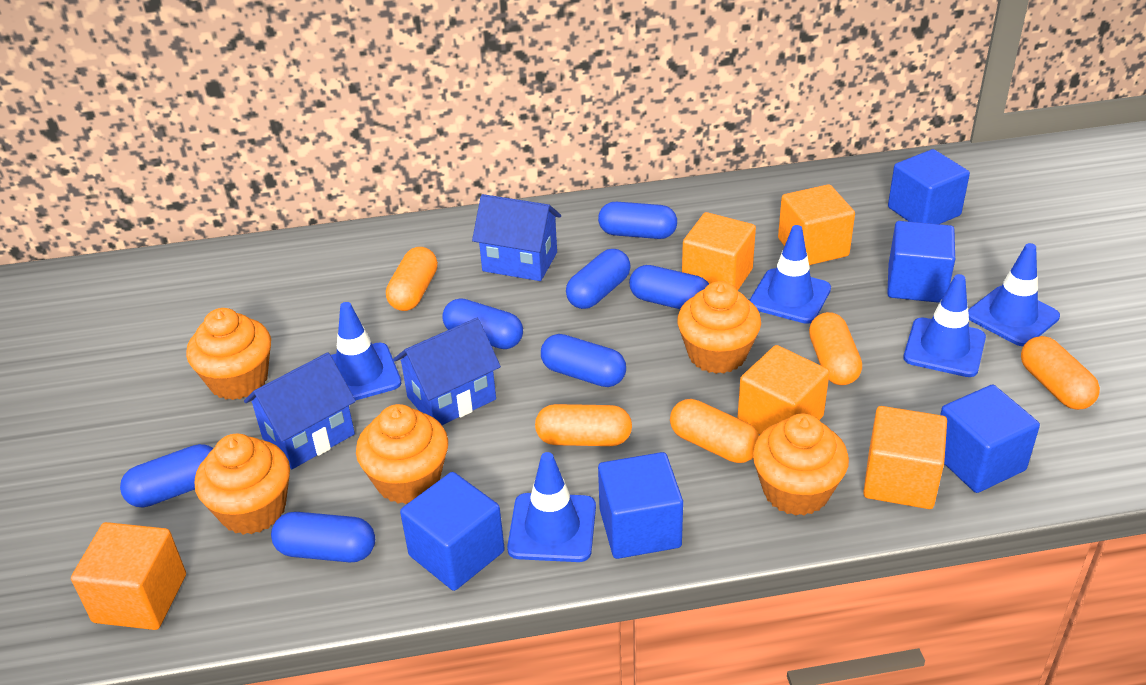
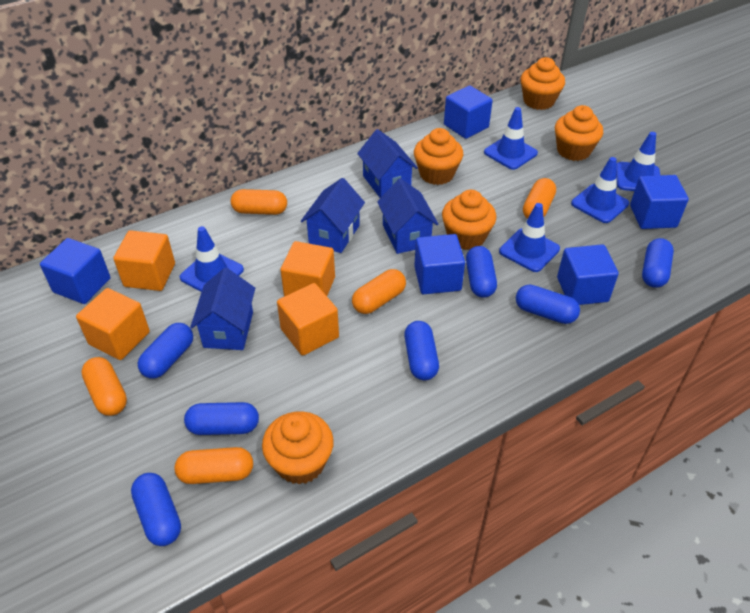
blue house: 3 -> 4
orange cube: 5 -> 4

